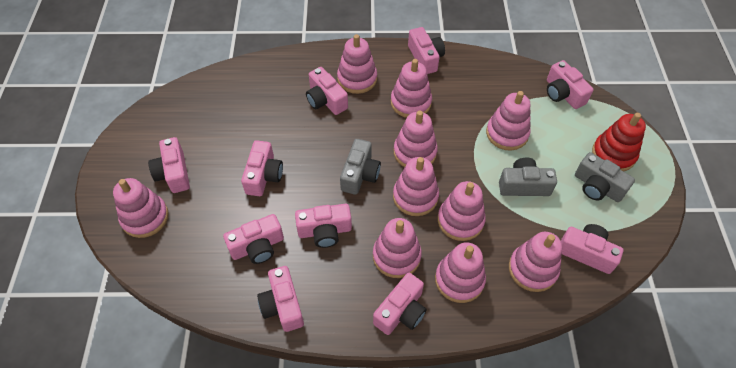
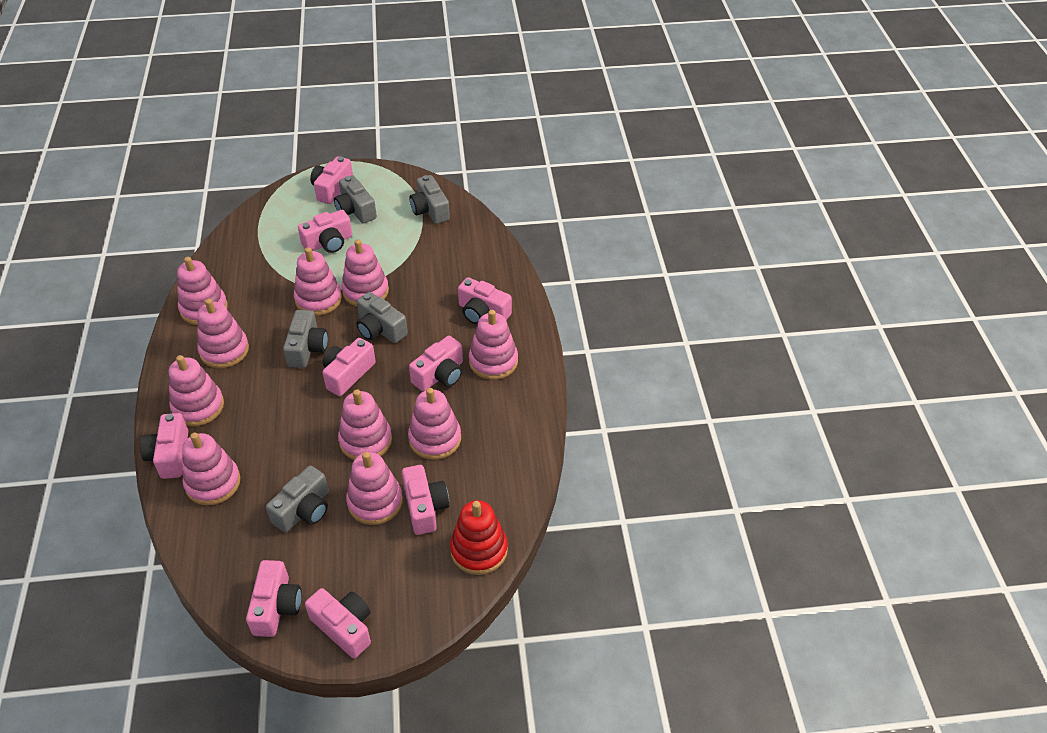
grey camera: 3 -> 5
pink camera: 10 -> 9

